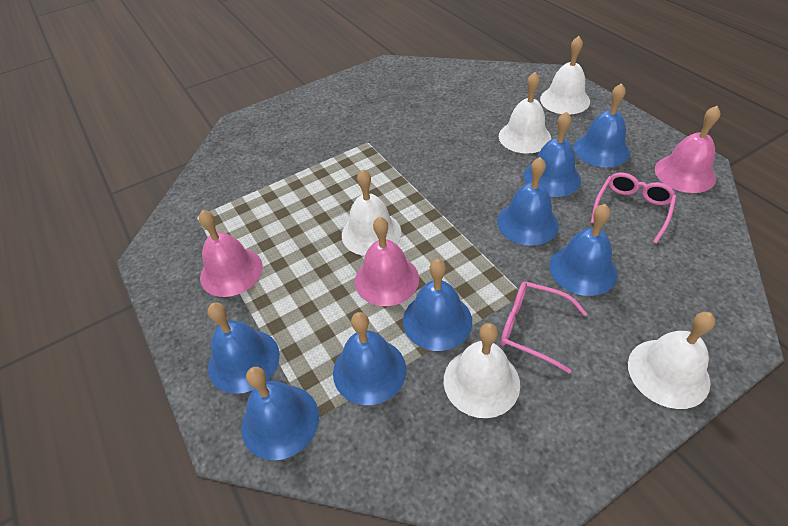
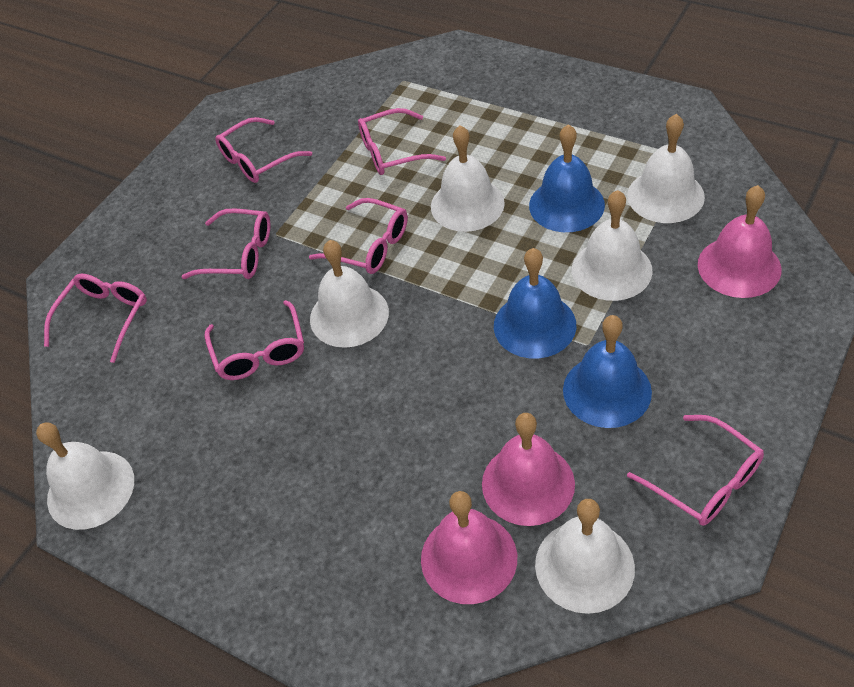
blue bell: 8 -> 3
pink glasses: 2 -> 7
white bell: 5 -> 6

